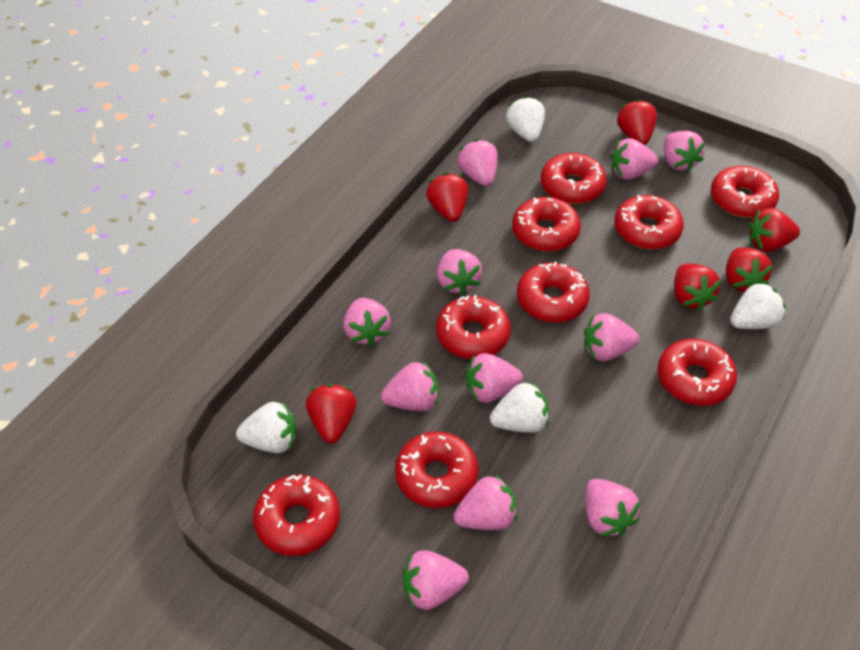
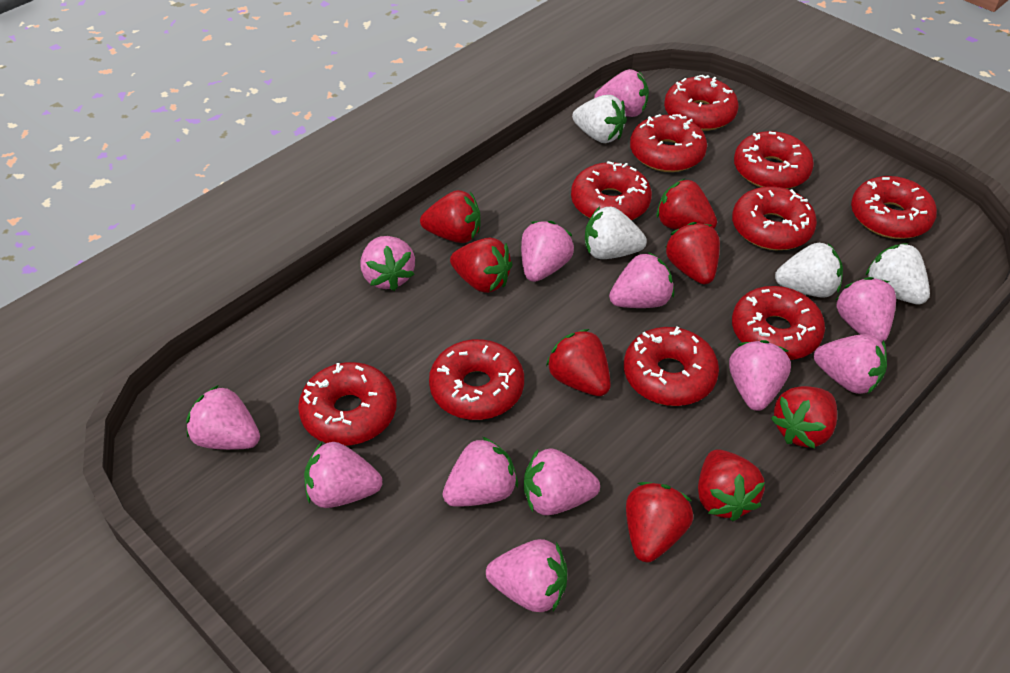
pink strawberry: 11 -> 12
red donut: 9 -> 10
red strawberry: 6 -> 8

